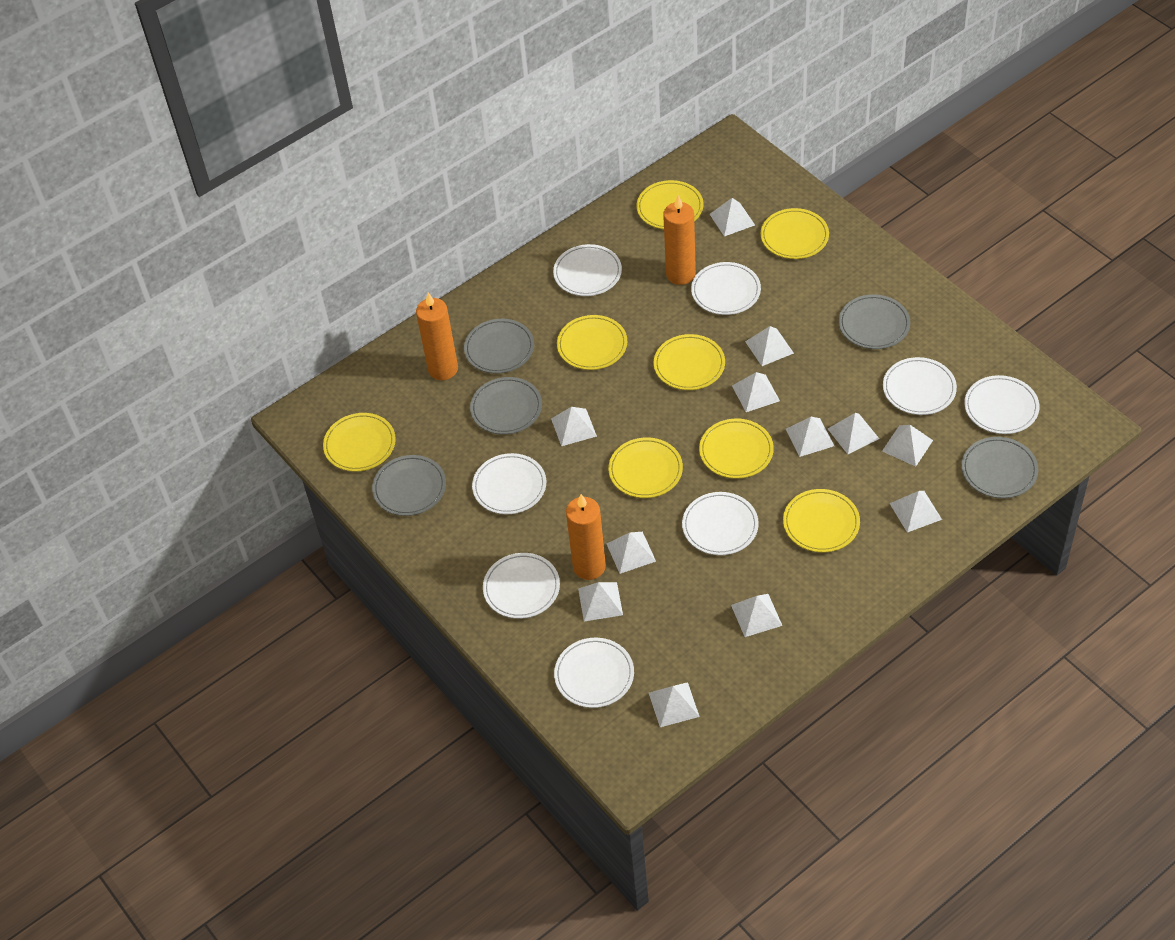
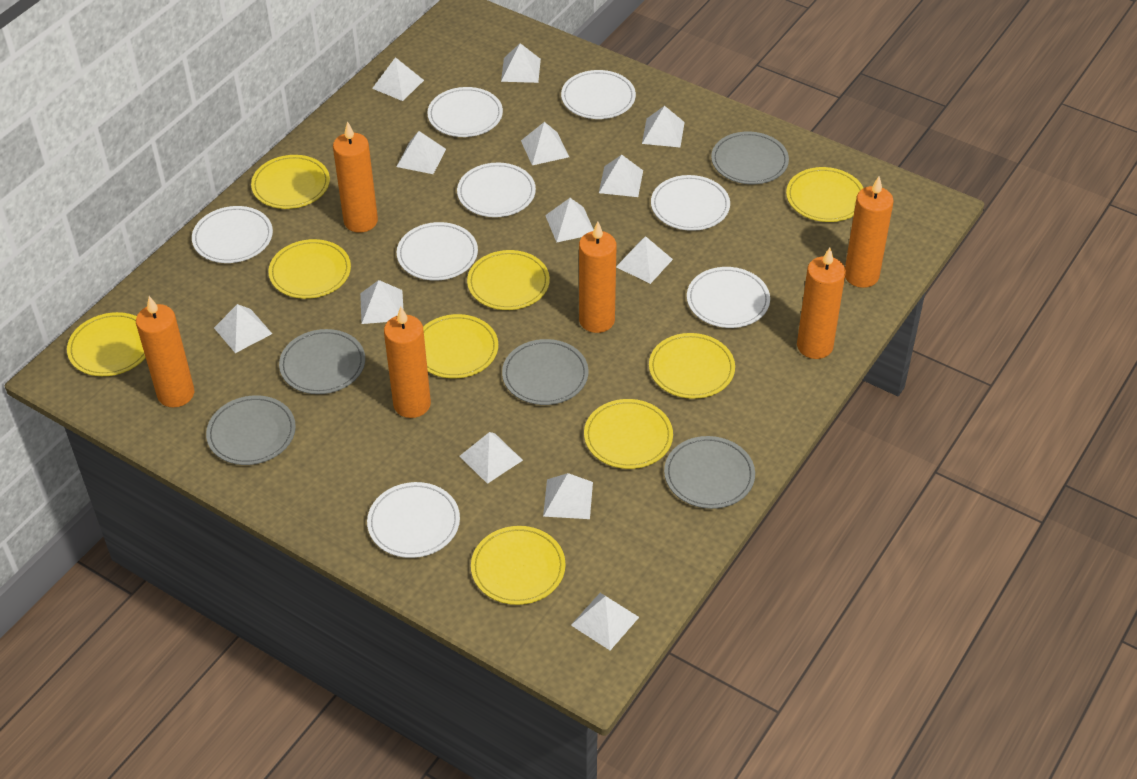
orange candle: 3 -> 6
white pyramid: 12 -> 13
yellow plate: 8 -> 9

